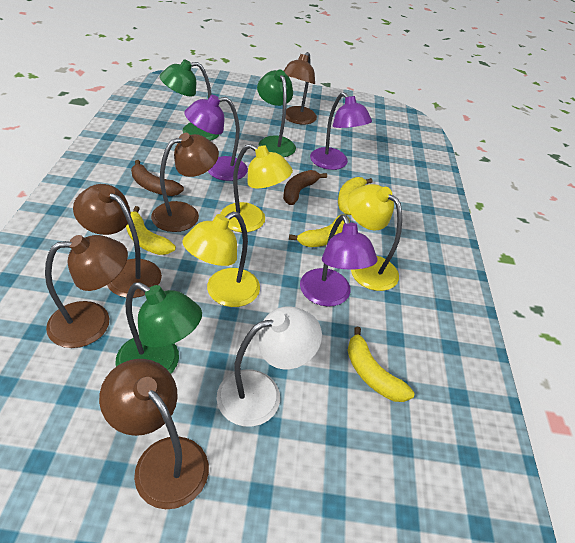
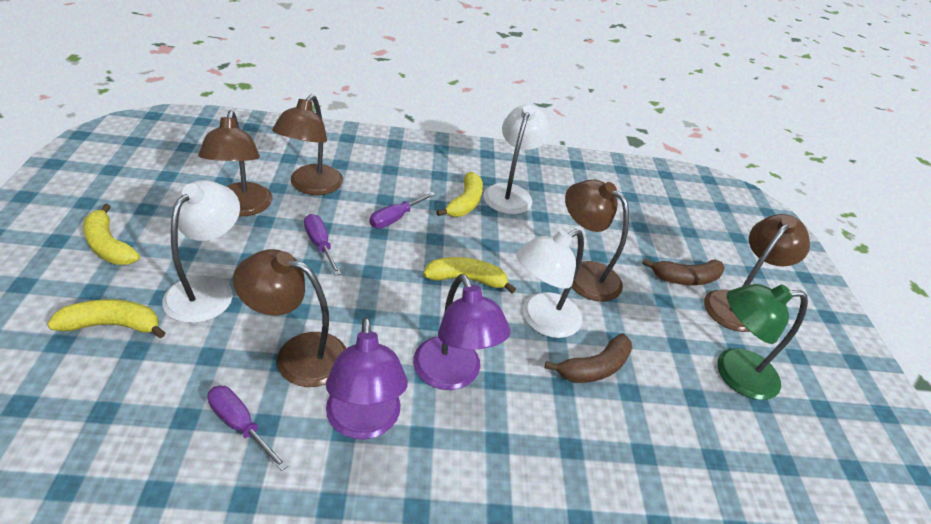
green lamp: 3 -> 1
purple lamp: 3 -> 2
purple screwdriver: 0 -> 3
white lamp: 1 -> 3
yellow lamp: 3 -> 0

